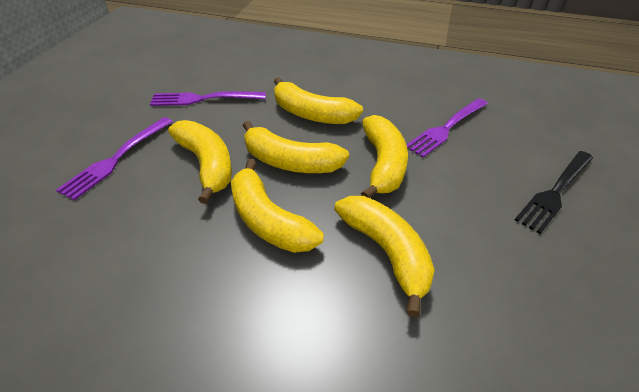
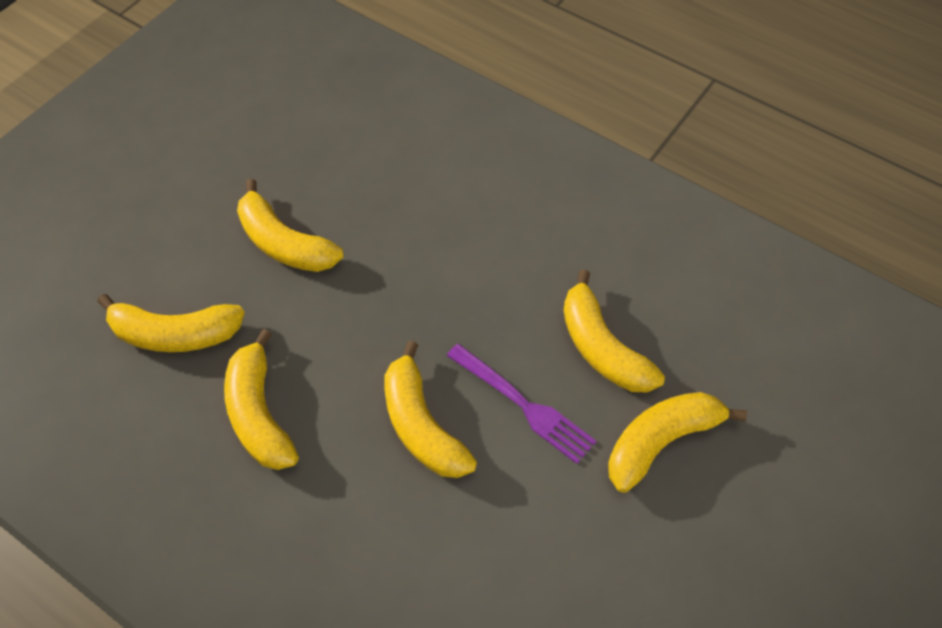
black fork: 1 -> 0
purple fork: 3 -> 1

